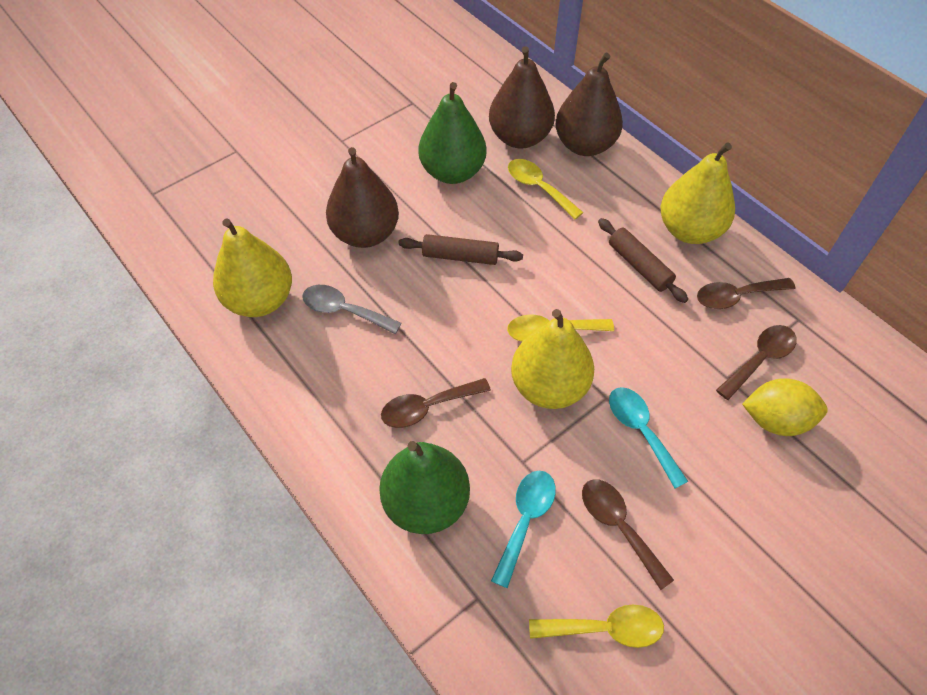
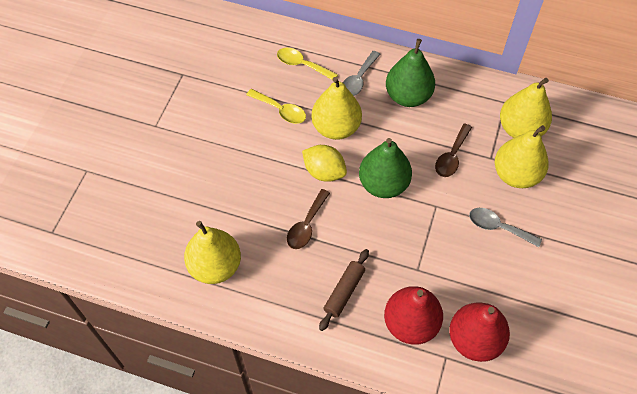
brown pear: 3 -> 0
brown rolling pin: 2 -> 1
brown spoon: 4 -> 2
grey spoon: 1 -> 2
red pear: 0 -> 2
turquoise spoon: 2 -> 0
yellow pear: 3 -> 4
yellow spoon: 3 -> 2

